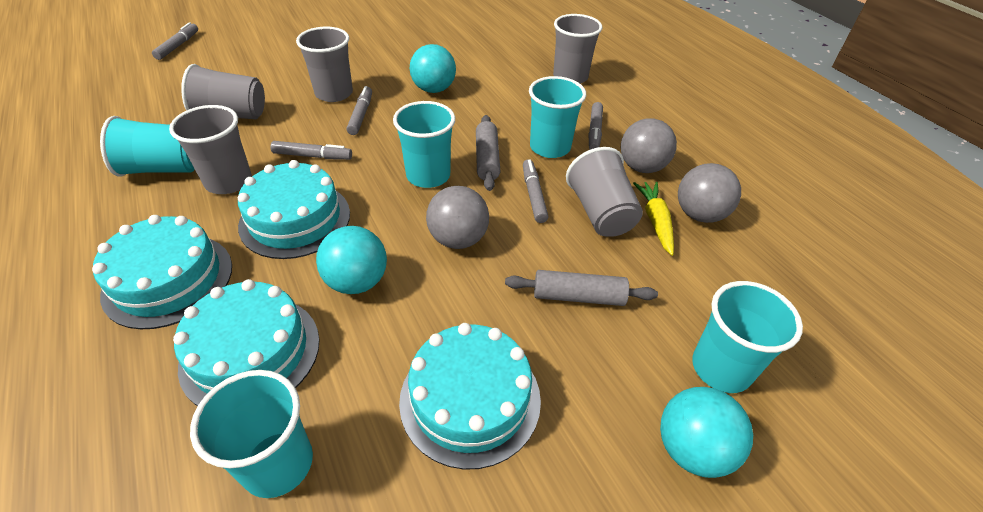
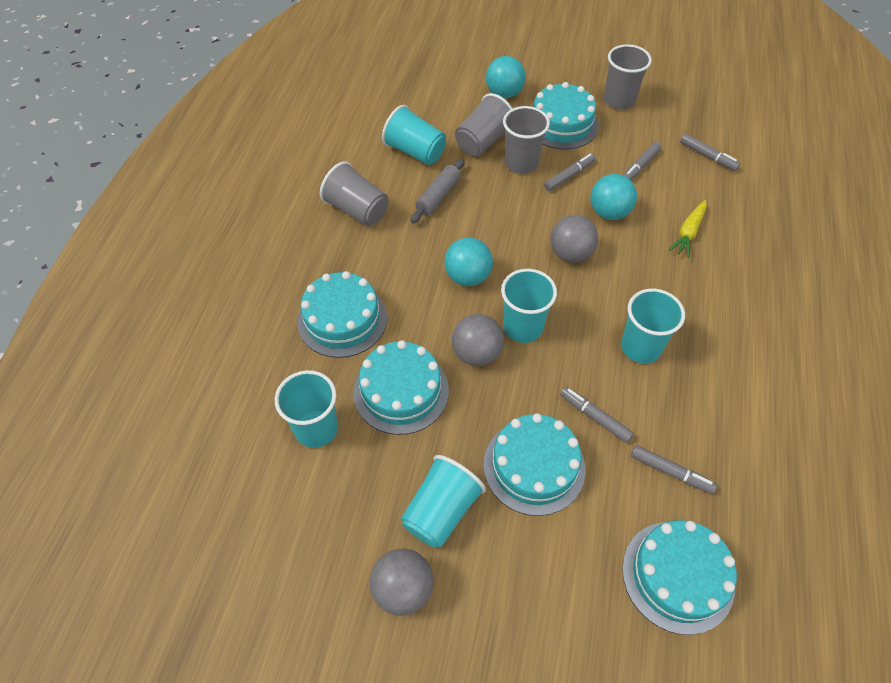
grey cup: 5 -> 4
grey rolling pin: 2 -> 1
turquoise cake: 4 -> 5

